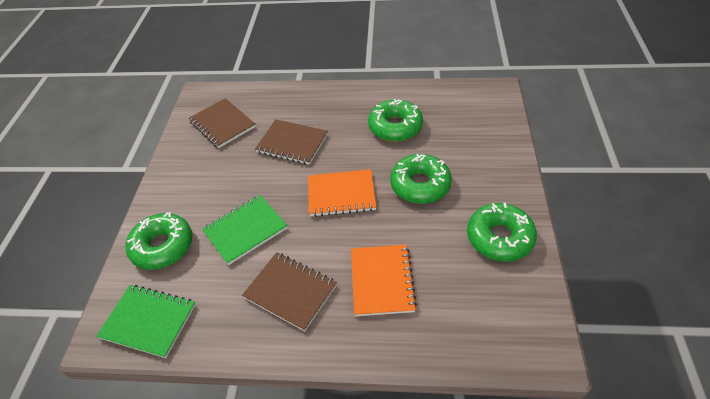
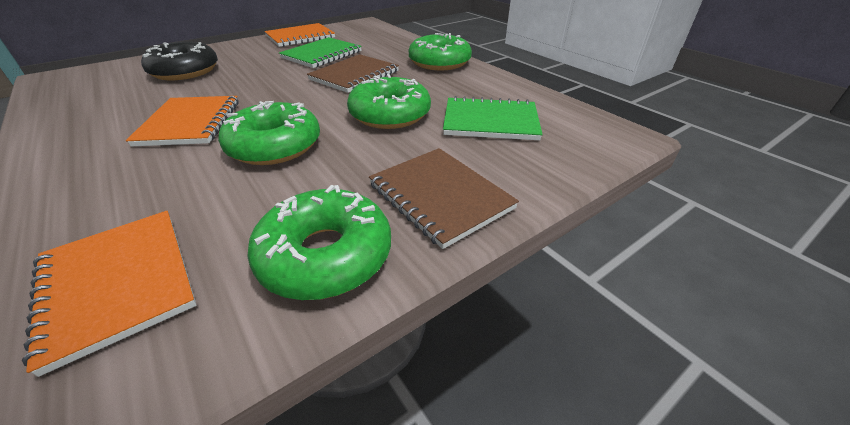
black donut: 0 -> 1
brown notebook: 3 -> 2
orange notebook: 2 -> 3

